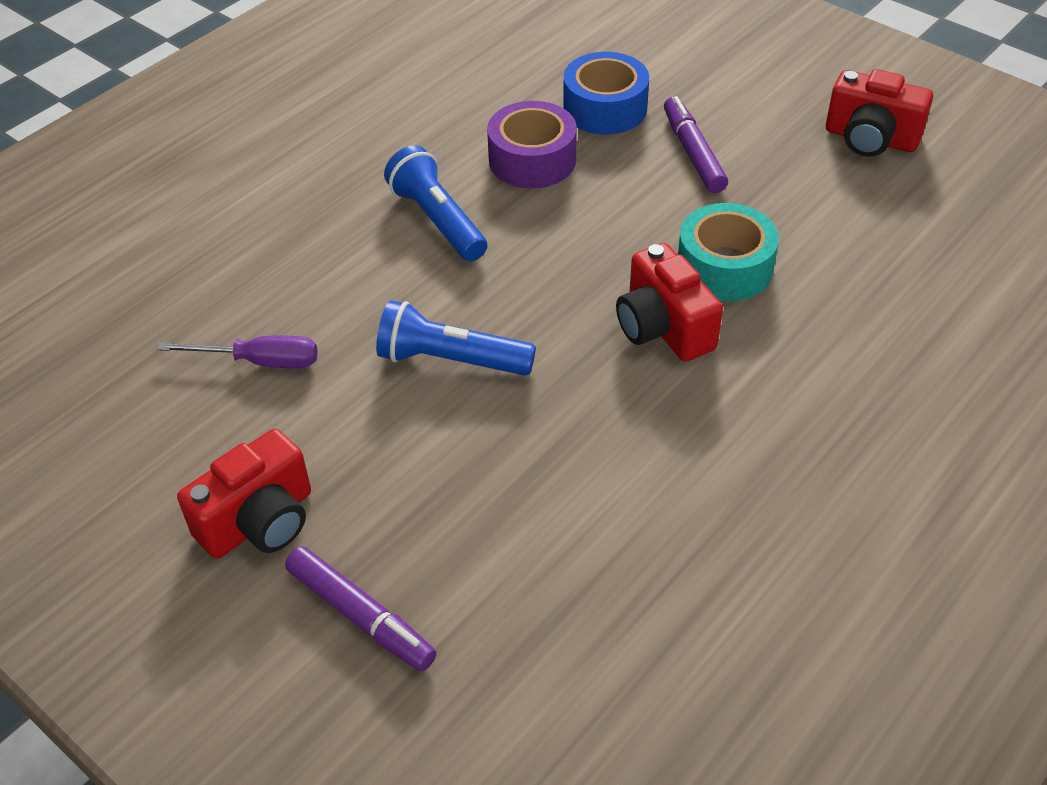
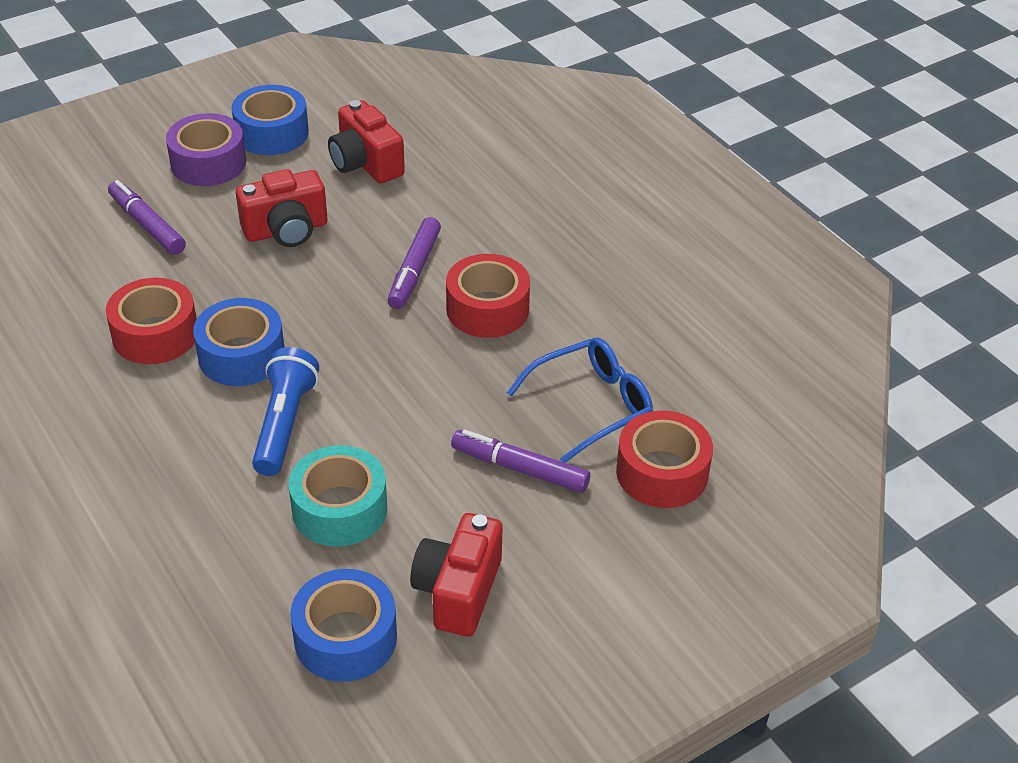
blue flashlight: 2 -> 1
blue glasses: 0 -> 1
blue tape: 1 -> 3
purple marker: 2 -> 3
purple screwdriver: 1 -> 0
red tape: 0 -> 3

